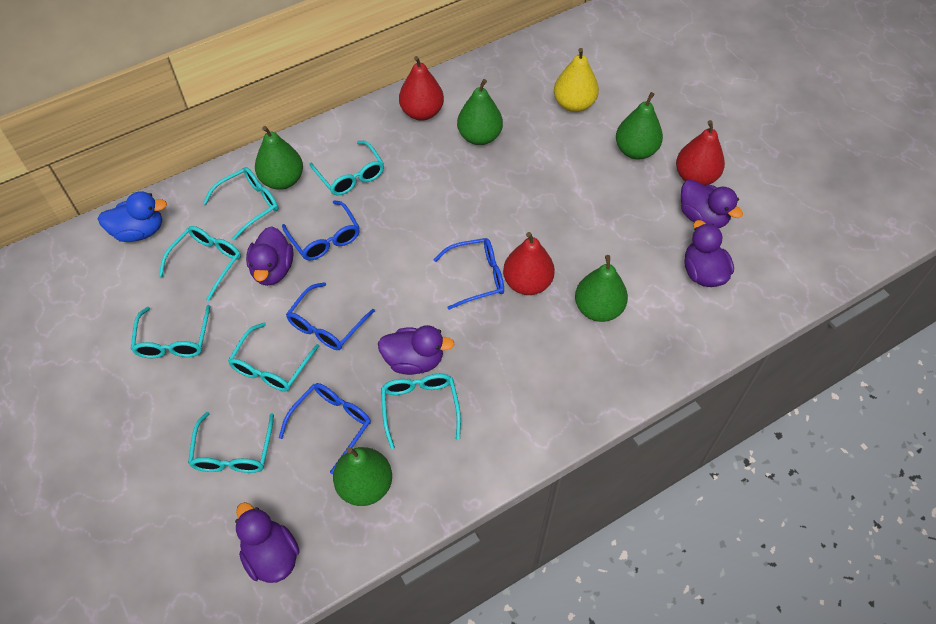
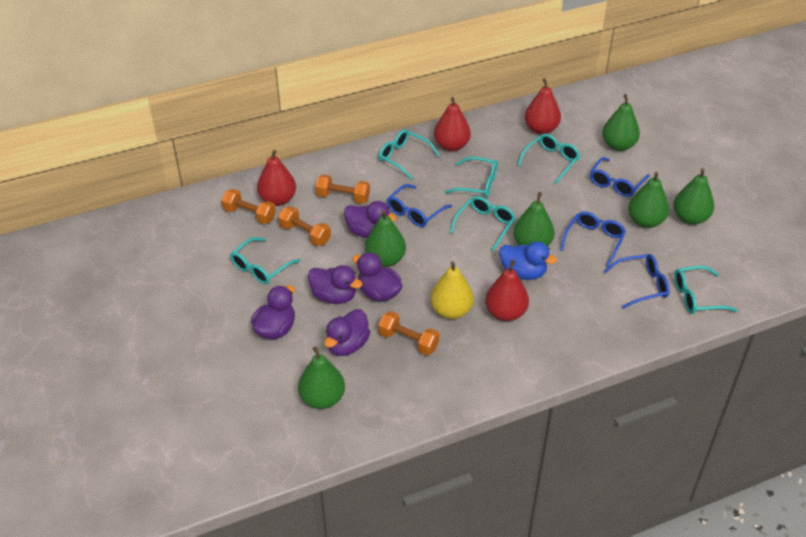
green pear: 5 -> 6
orange dumbbell: 0 -> 4
red pear: 3 -> 4
turquoise glasses: 7 -> 6

